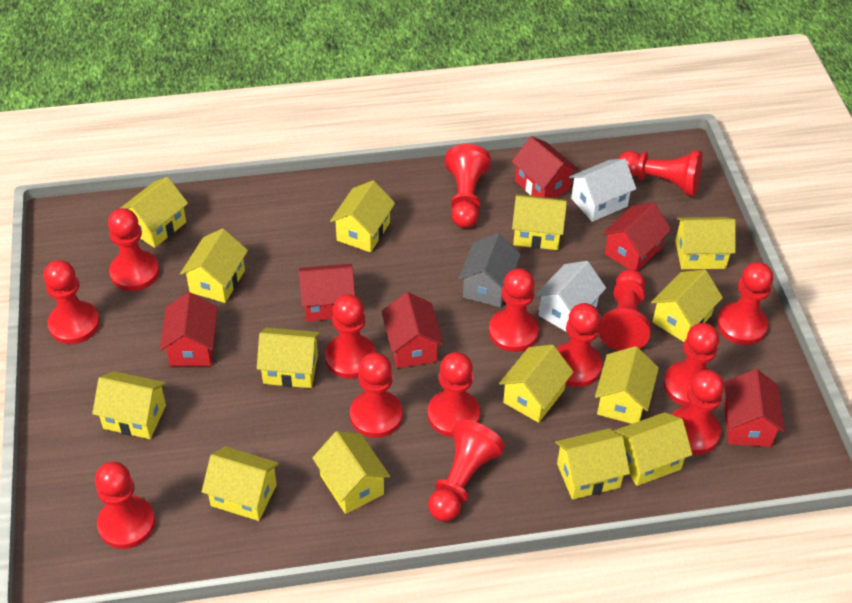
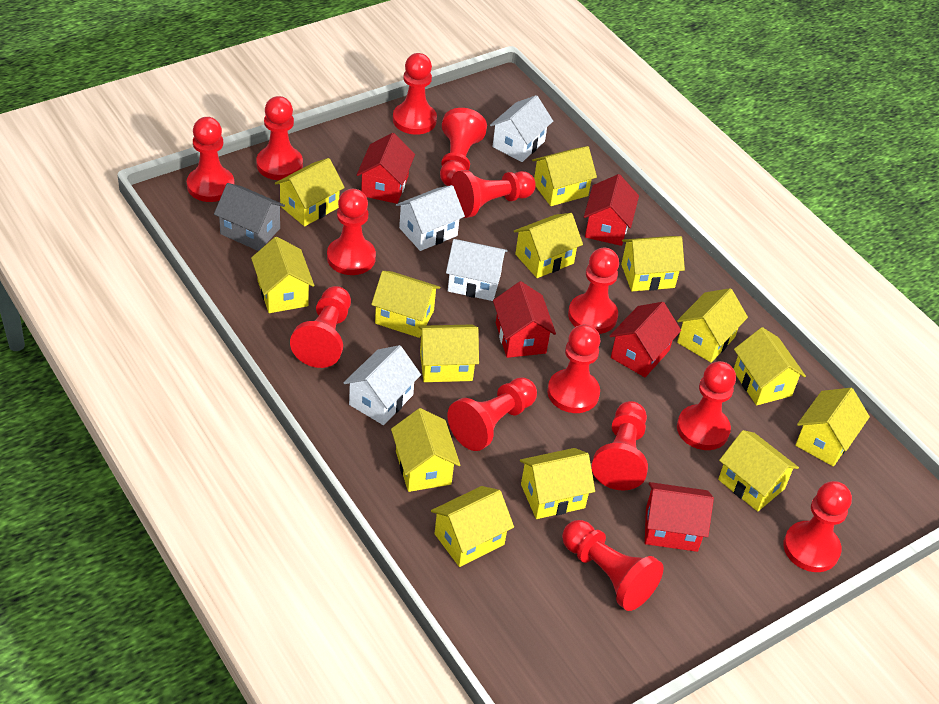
red house: 6 -> 5
red pawn: 15 -> 14
white house: 2 -> 4

